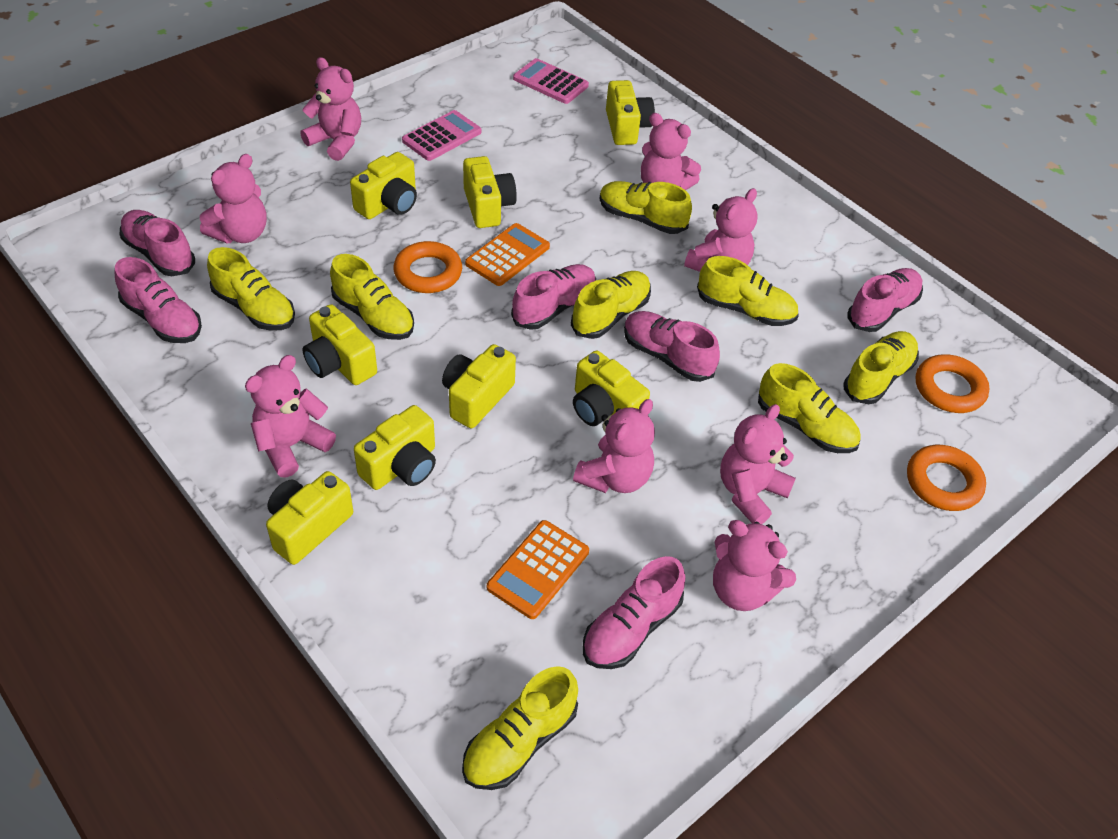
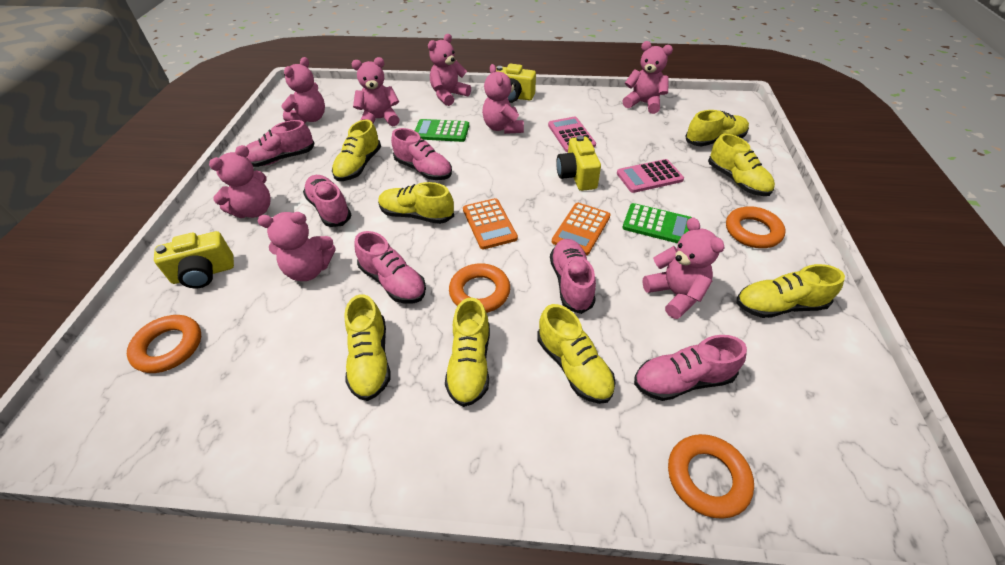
green calculator: 0 -> 2
orange ring: 3 -> 4
yellow camera: 8 -> 3

